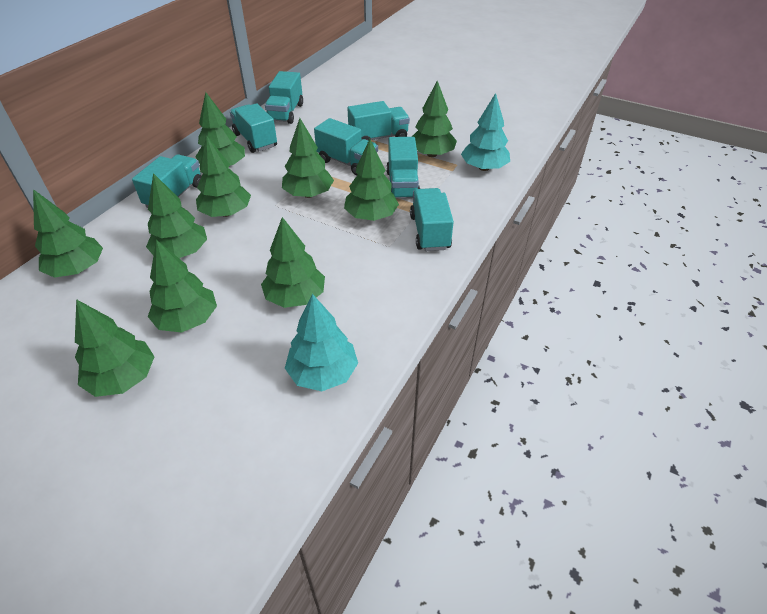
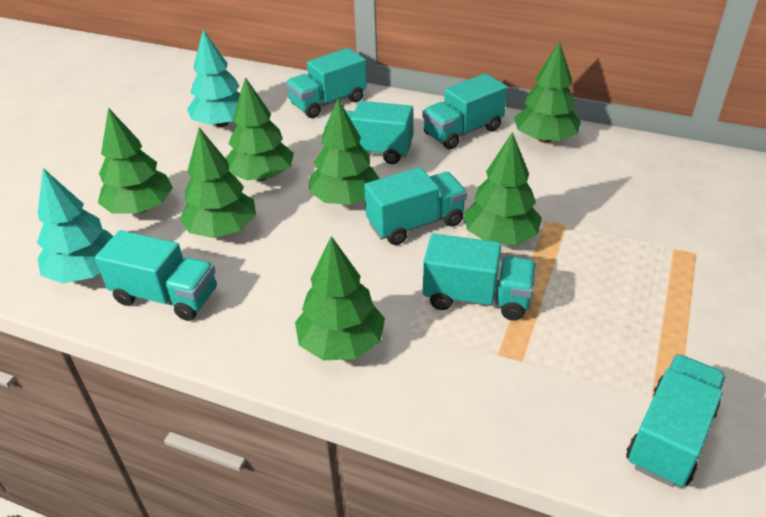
green tree: 10 -> 7

